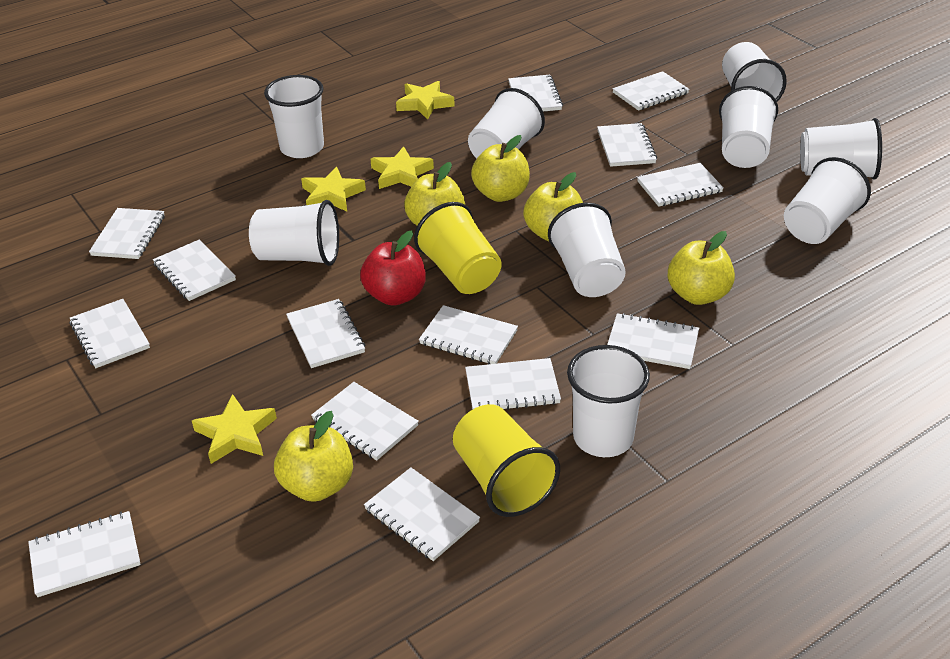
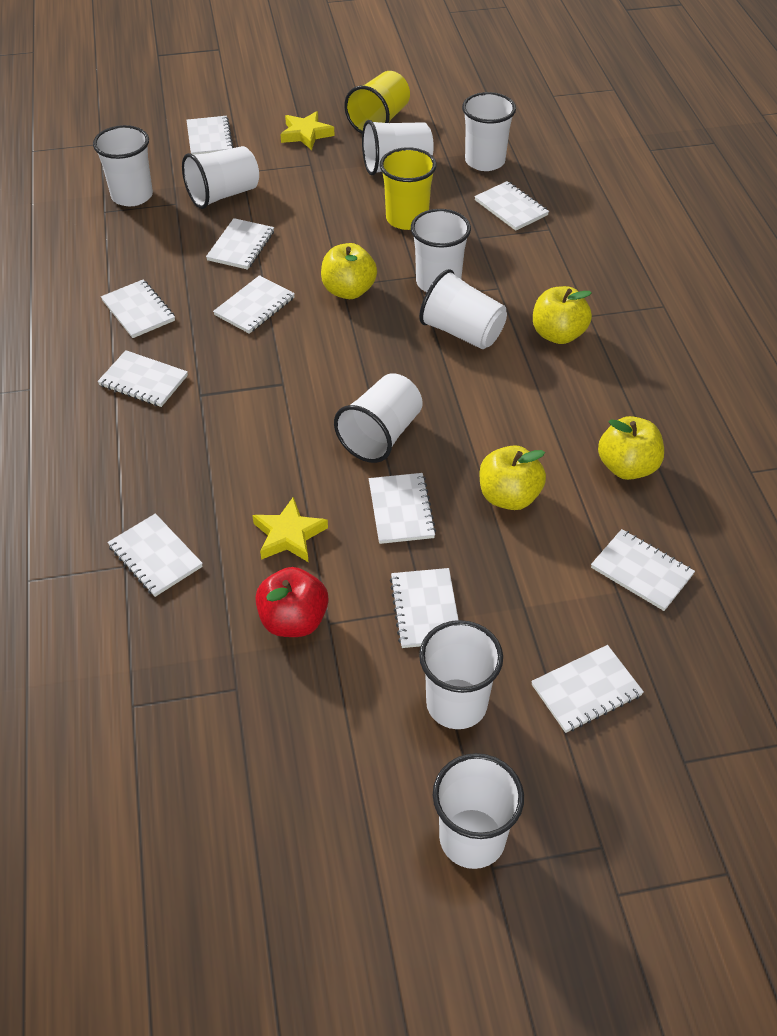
white notebook: 14 -> 11
yellow apple: 5 -> 4
yellow star: 4 -> 2

